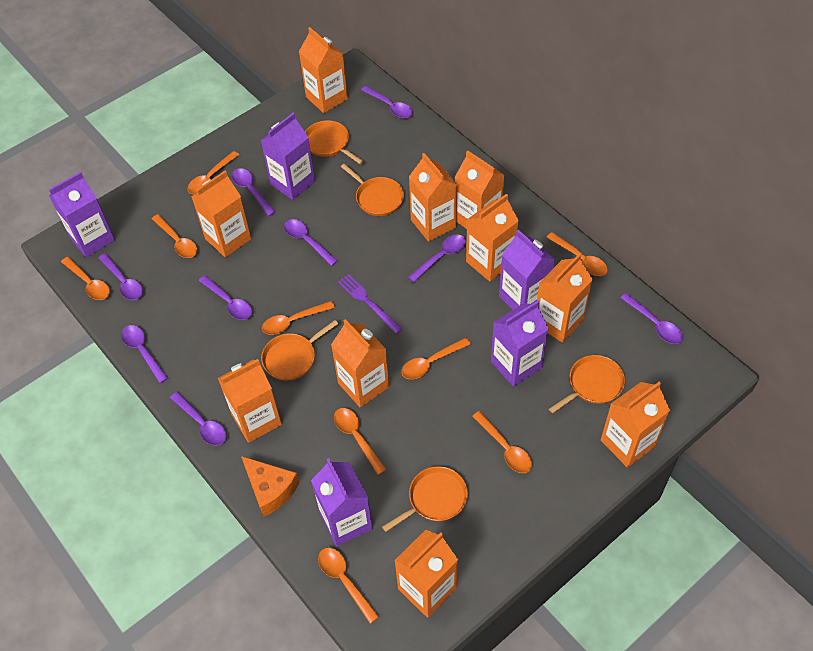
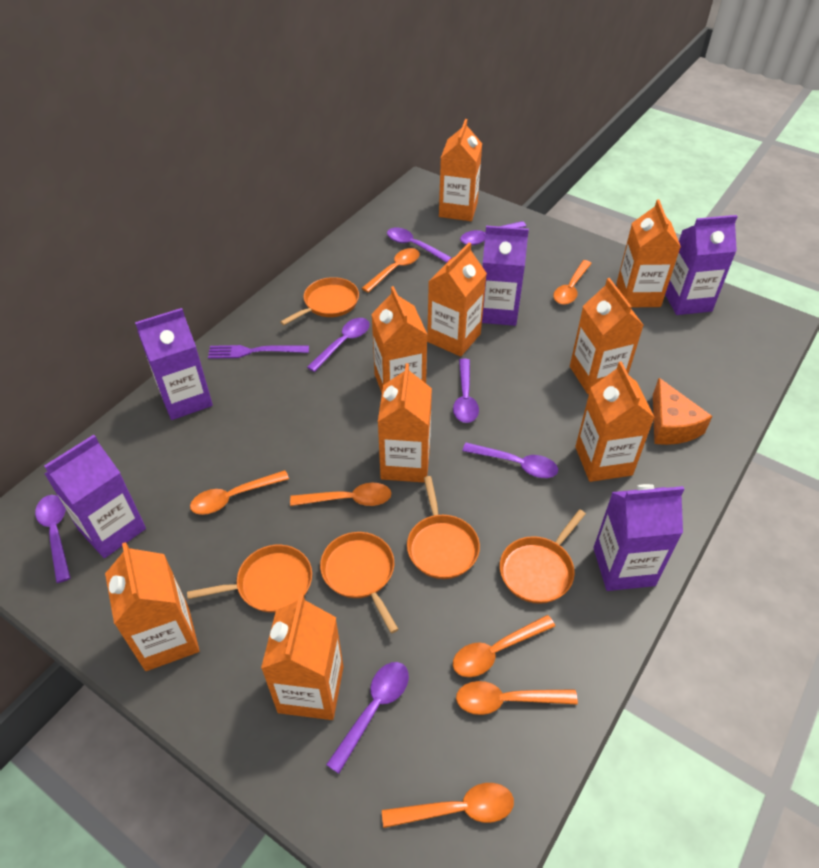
orange carton: 10 -> 9
orange spoon: 9 -> 7
purple spoon: 9 -> 7

